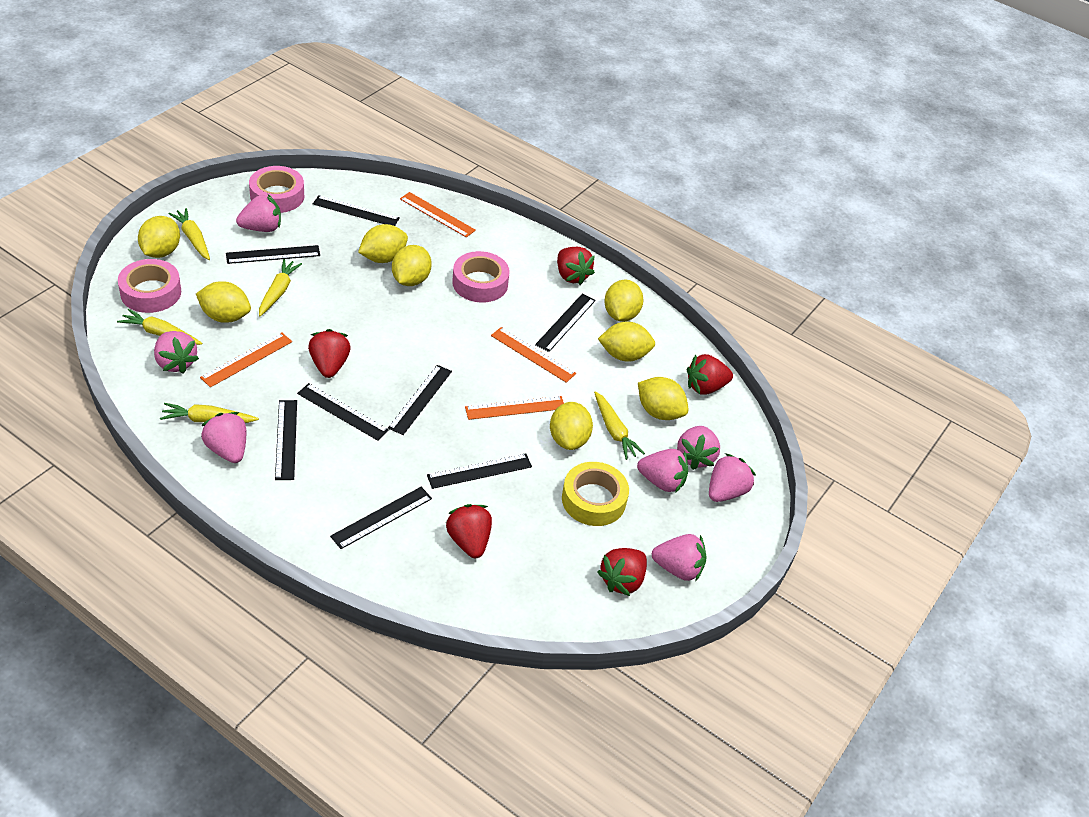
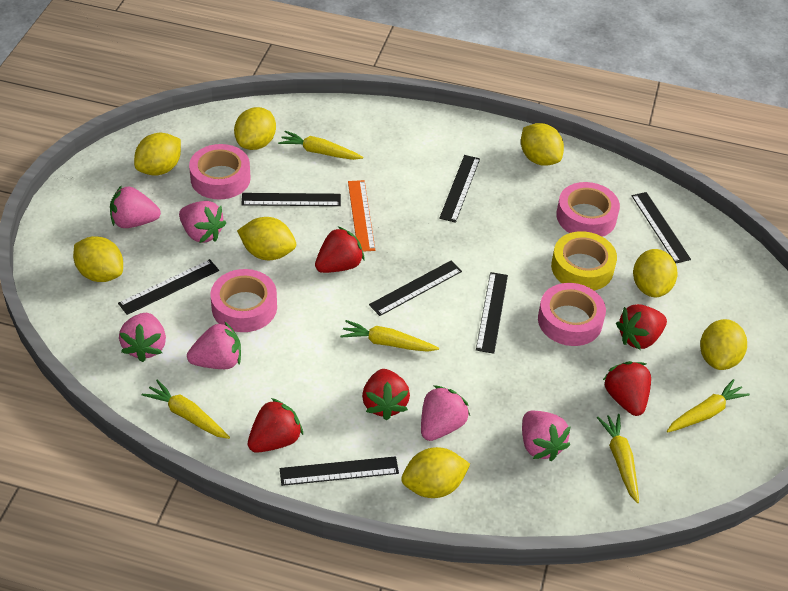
black ruler: 8 -> 7
orange ruler: 4 -> 1
pink strawberry: 7 -> 6
pink tape: 3 -> 4

